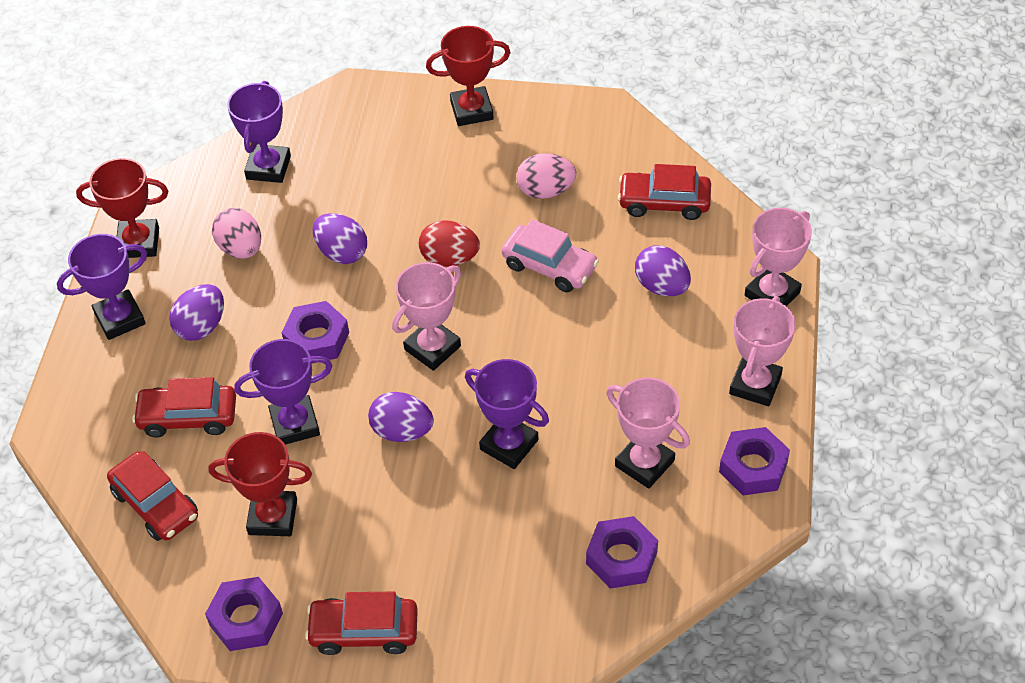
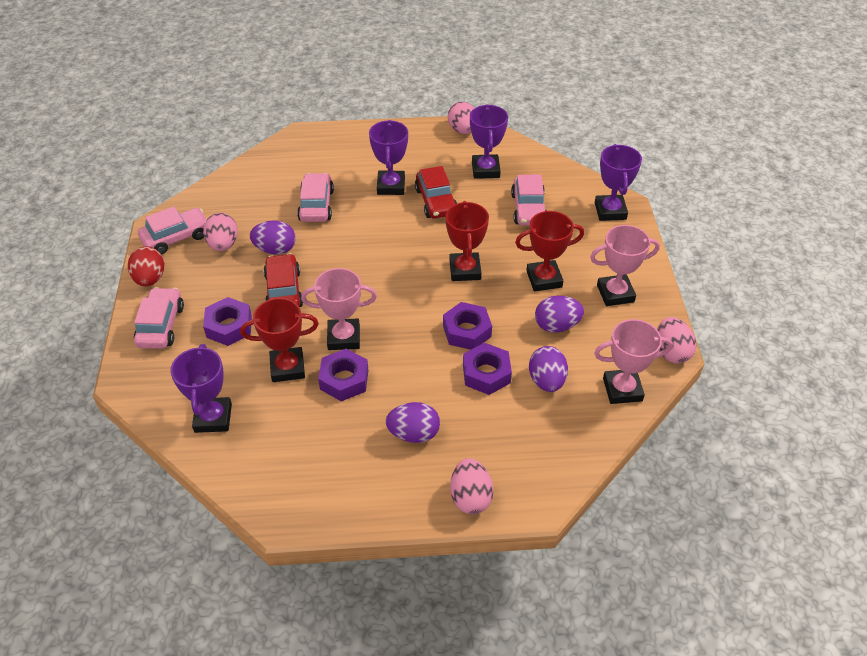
pink car: 1 -> 4
pink egg: 2 -> 4
pink trophy: 4 -> 3
red car: 4 -> 2

